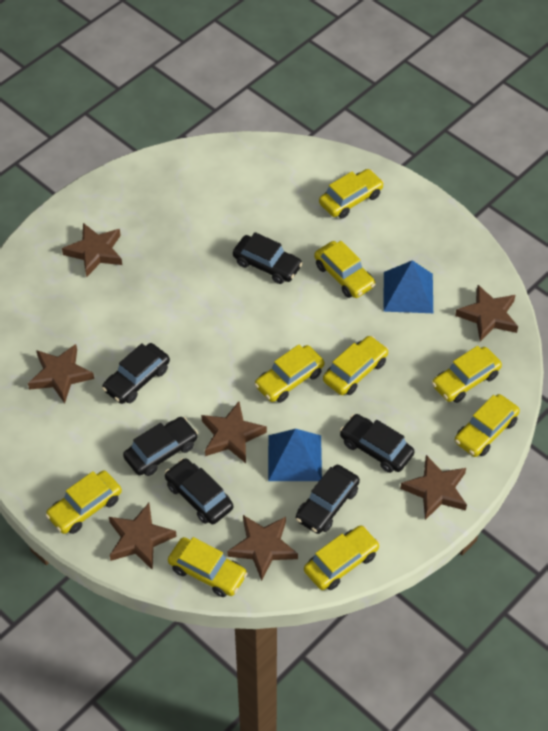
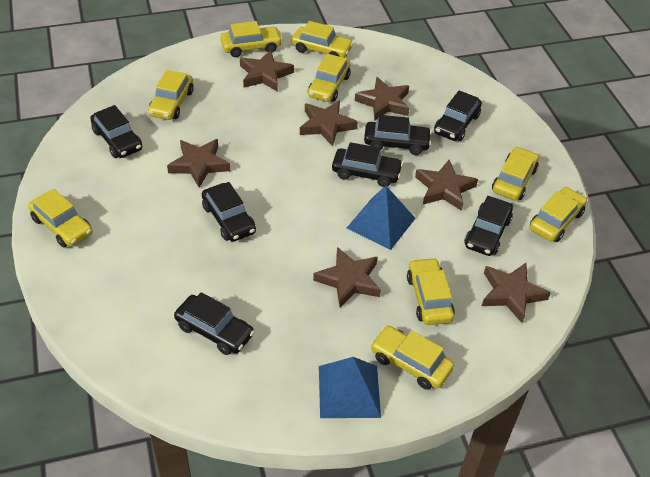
black car: 6 -> 7

